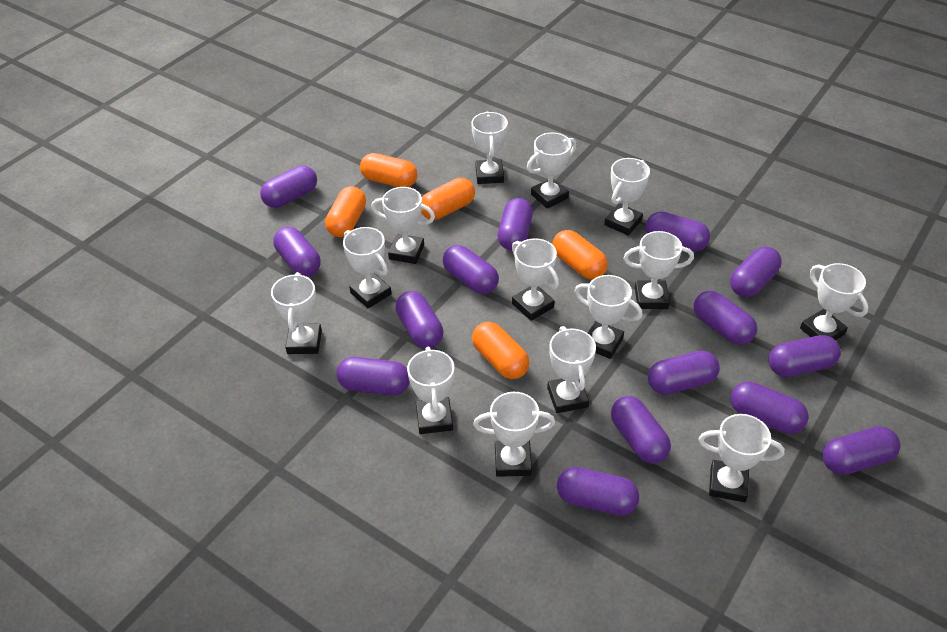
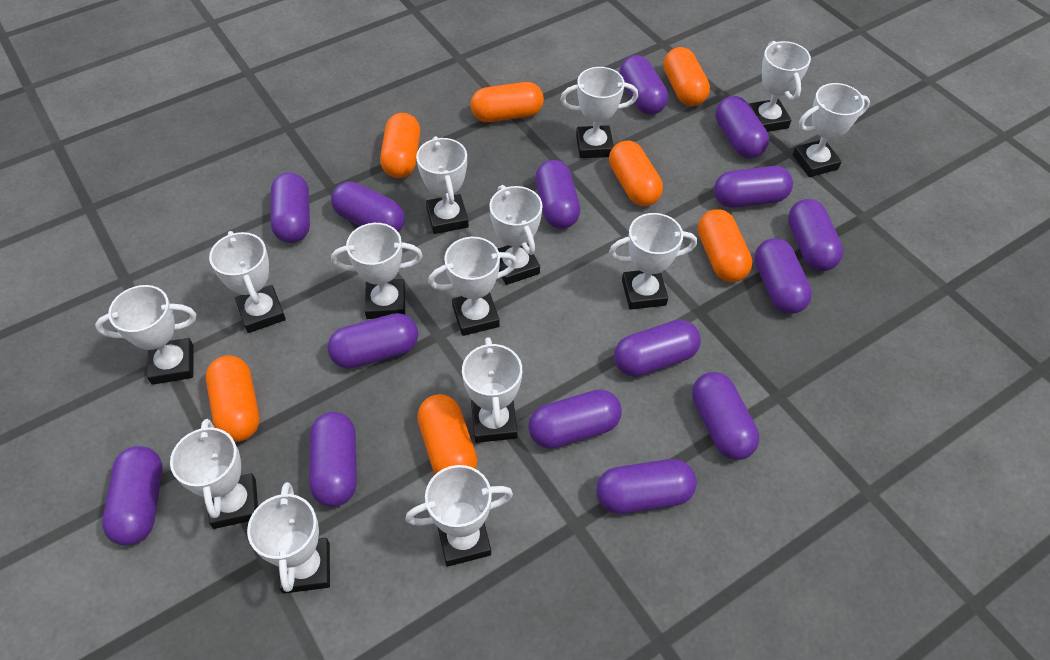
orange capsule: 5 -> 7

